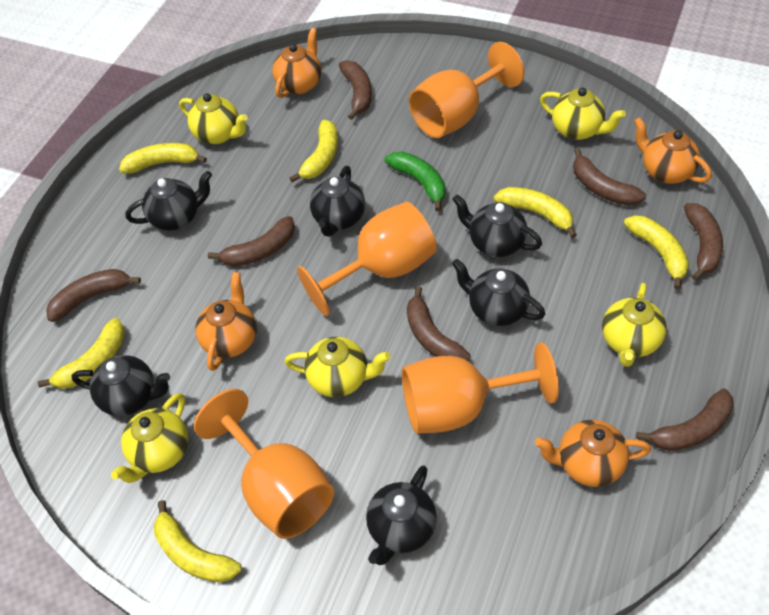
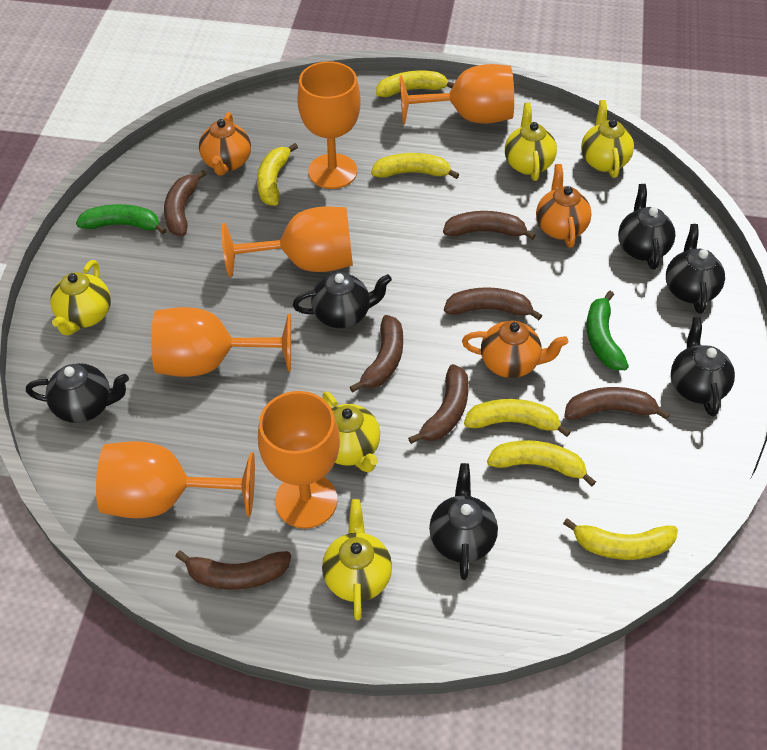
green banana: 1 -> 2
orange goblet: 4 -> 6
orange teapot: 4 -> 3

